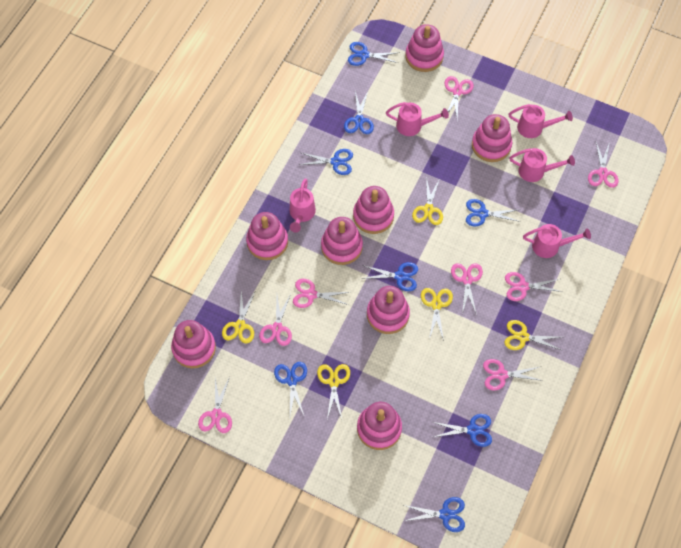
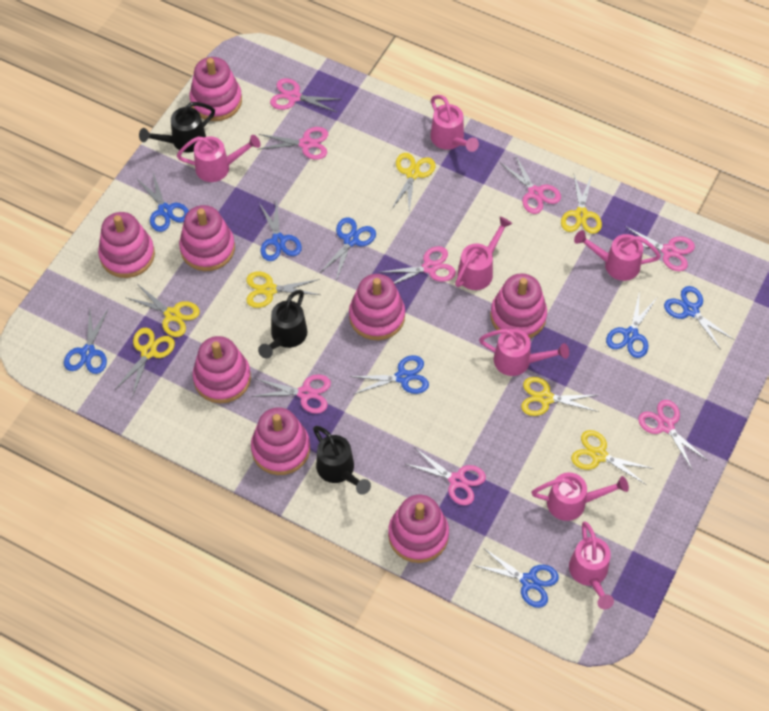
black watering can: 0 -> 3
pink watering can: 5 -> 7
yellow scissors: 5 -> 7

